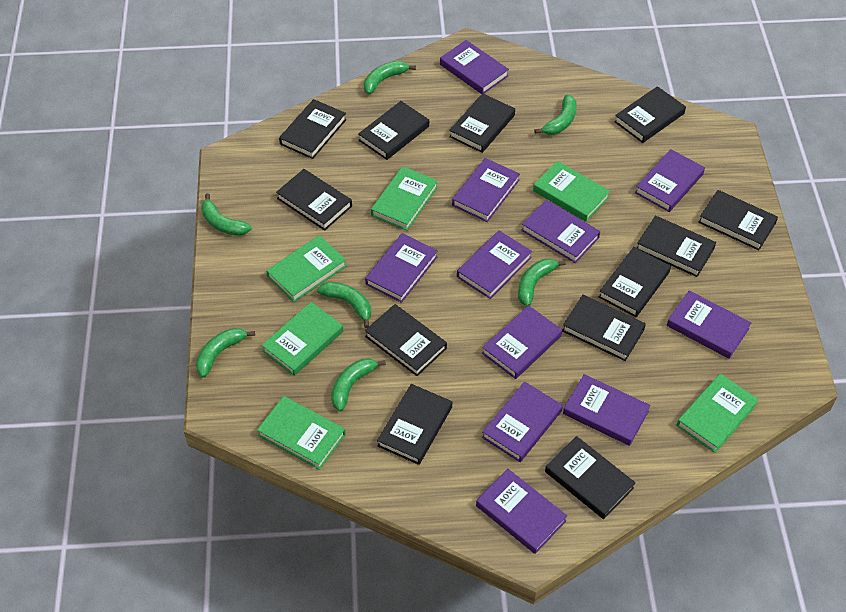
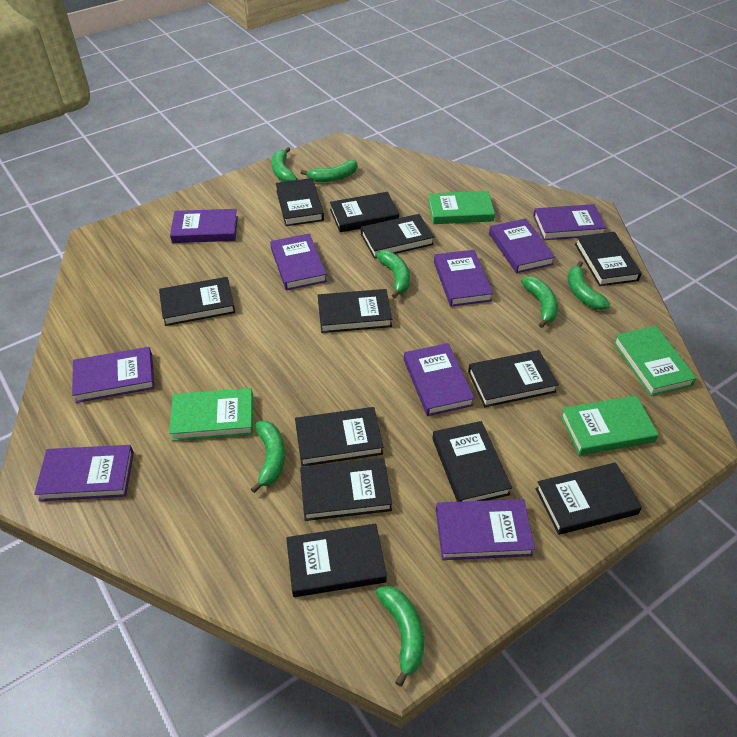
green book: 6 -> 4
purple book: 11 -> 9

